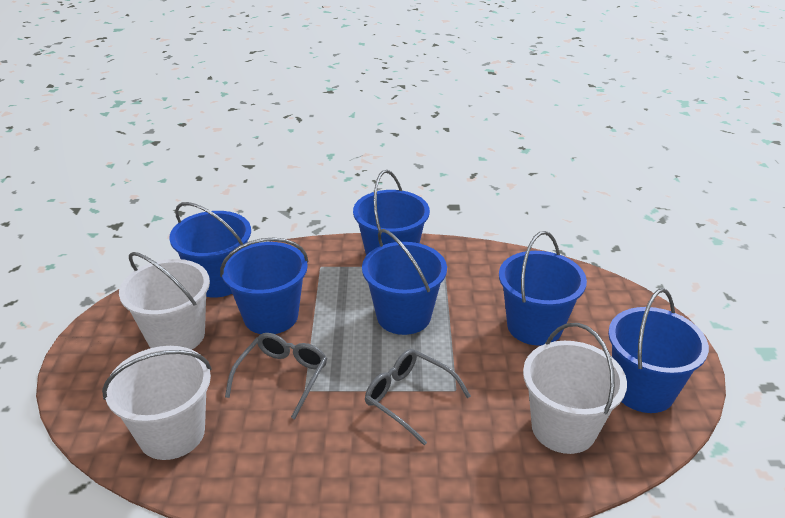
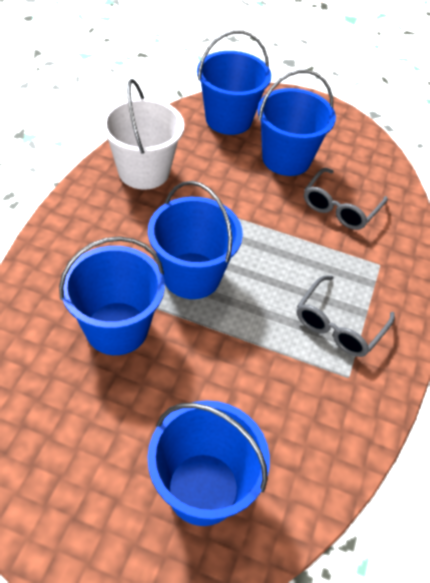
blue bucket: 6 -> 5
white bucket: 3 -> 1

